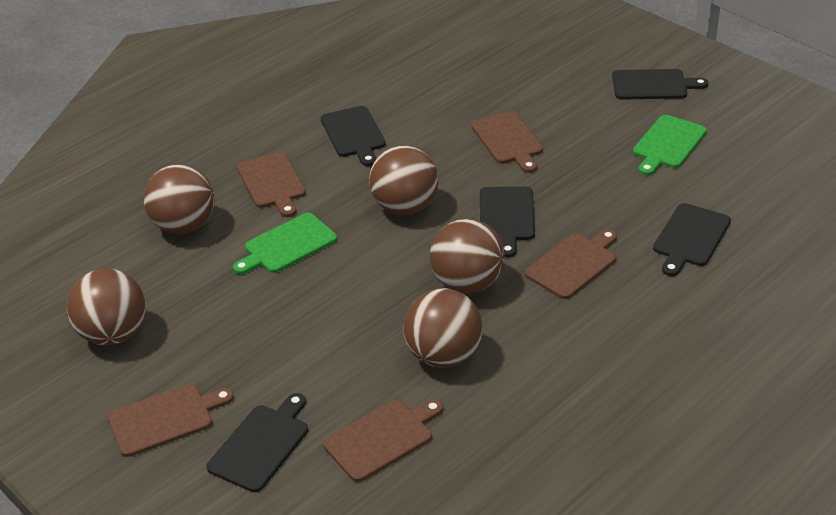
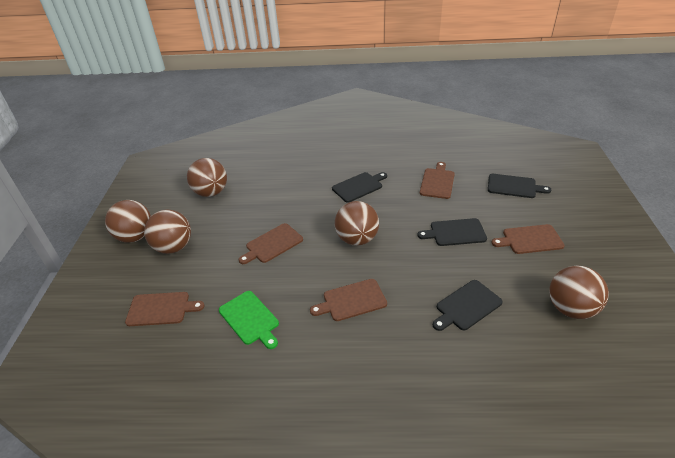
black cutting board: 5 -> 4
green cutting board: 2 -> 1

